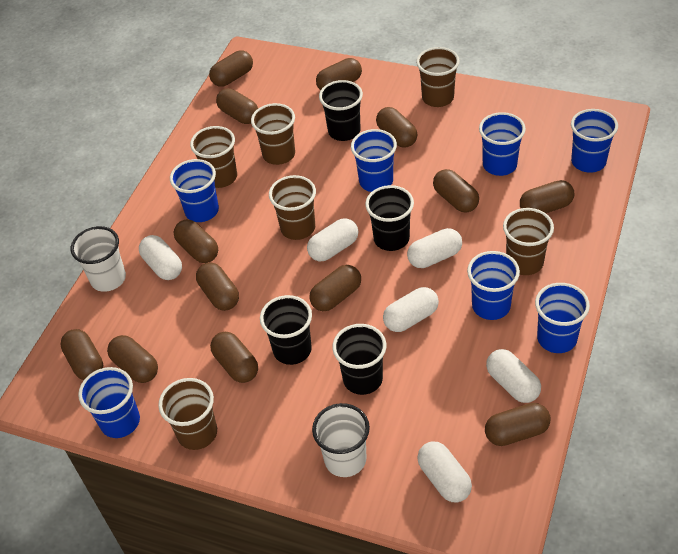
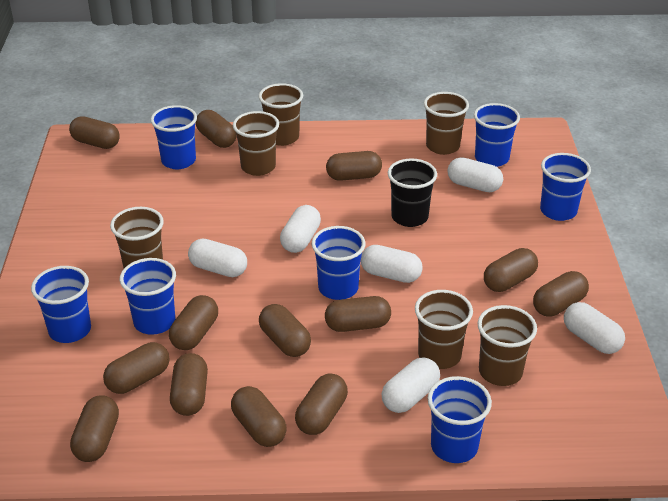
black cup: 4 -> 1
white cup: 2 -> 0

